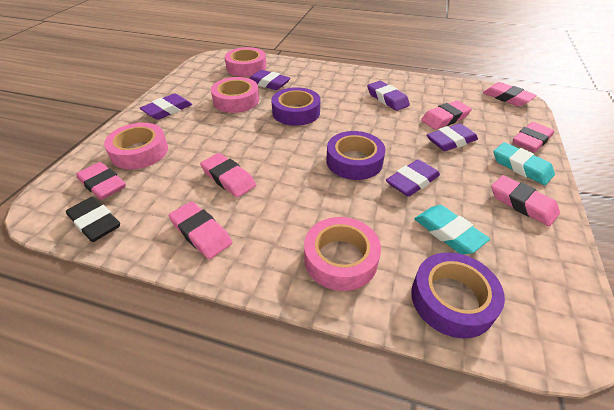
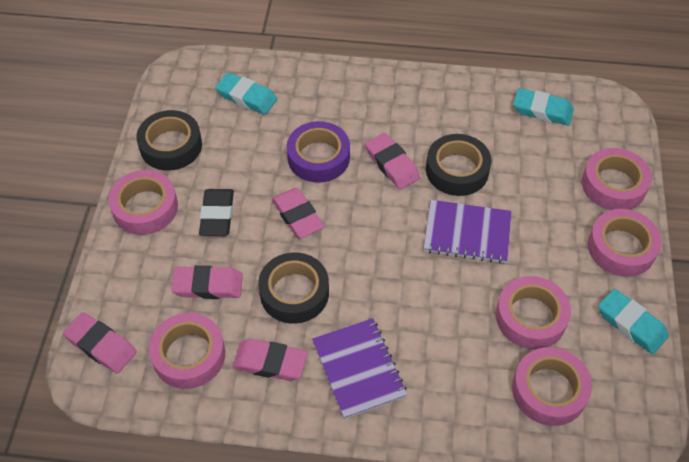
black tape: 0 -> 3
pink eraser: 7 -> 5
pink tape: 4 -> 6
purple eraser: 5 -> 0
purple notebook: 0 -> 2
purple tape: 3 -> 1
turquoise eraser: 2 -> 3

